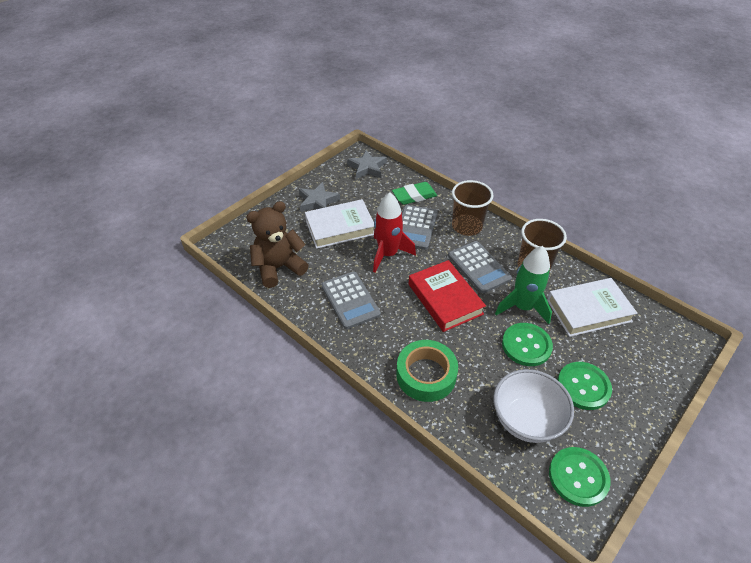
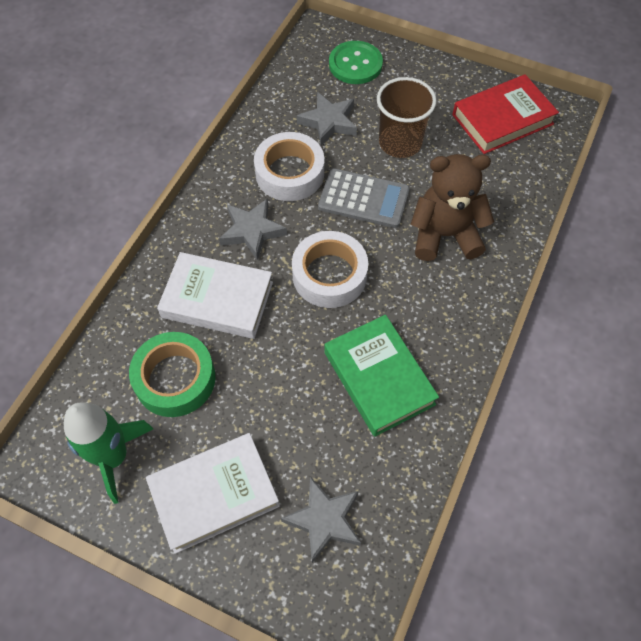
brown cup: 2 -> 1
green book: 0 -> 1
green button: 3 -> 1
green eraser: 1 -> 0
grey calculator: 3 -> 1
grey star: 2 -> 3
red rocket: 1 -> 0
white bowl: 1 -> 0
white tape: 0 -> 2

